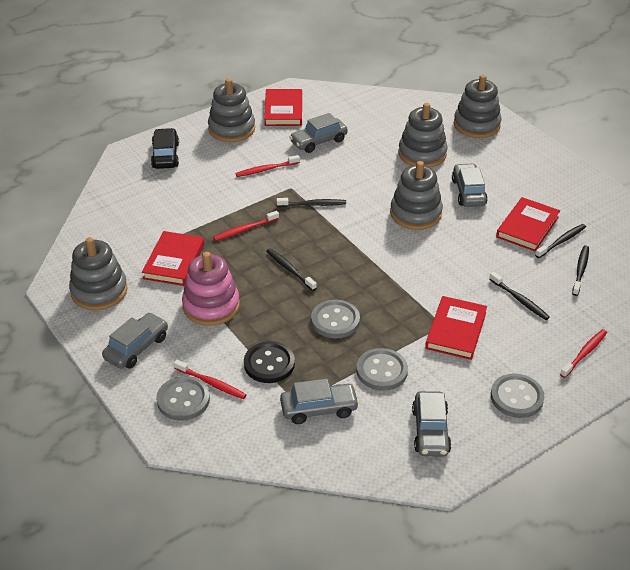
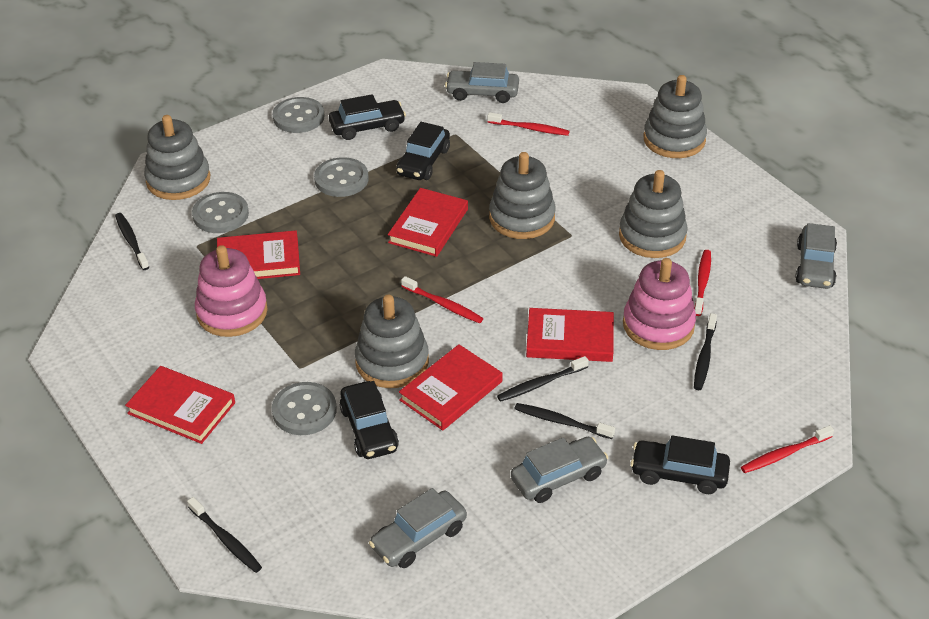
black button: 1 -> 0
black car: 1 -> 4
grey car: 5 -> 4
pink stacking toy: 1 -> 2
red book: 4 -> 5

